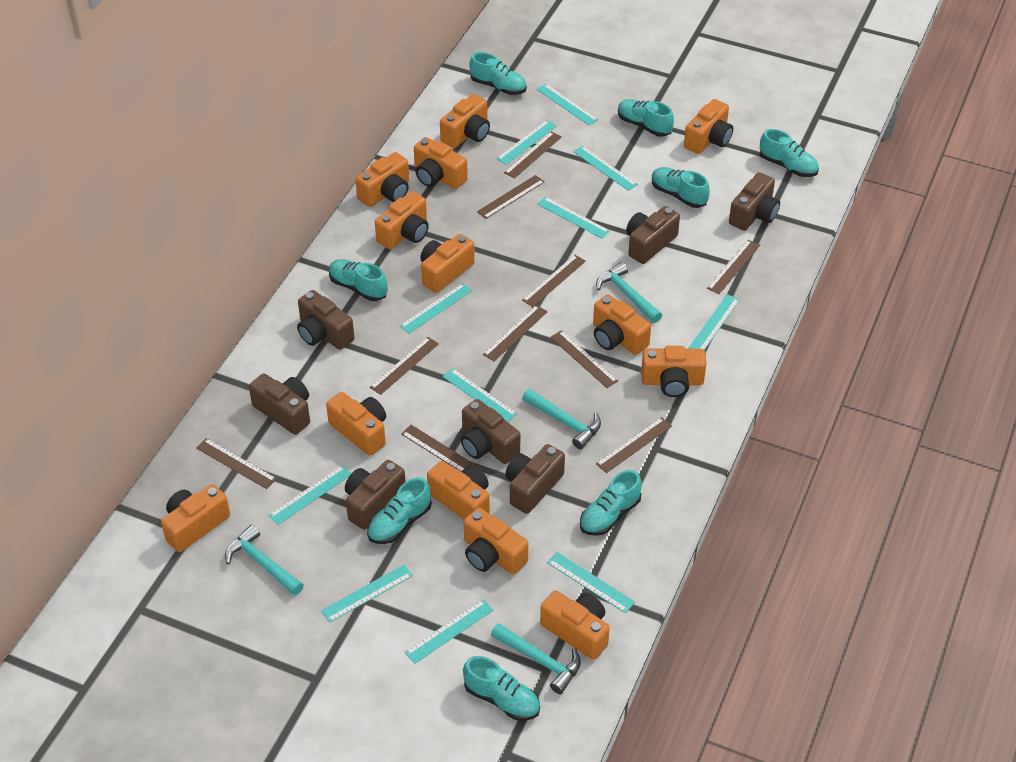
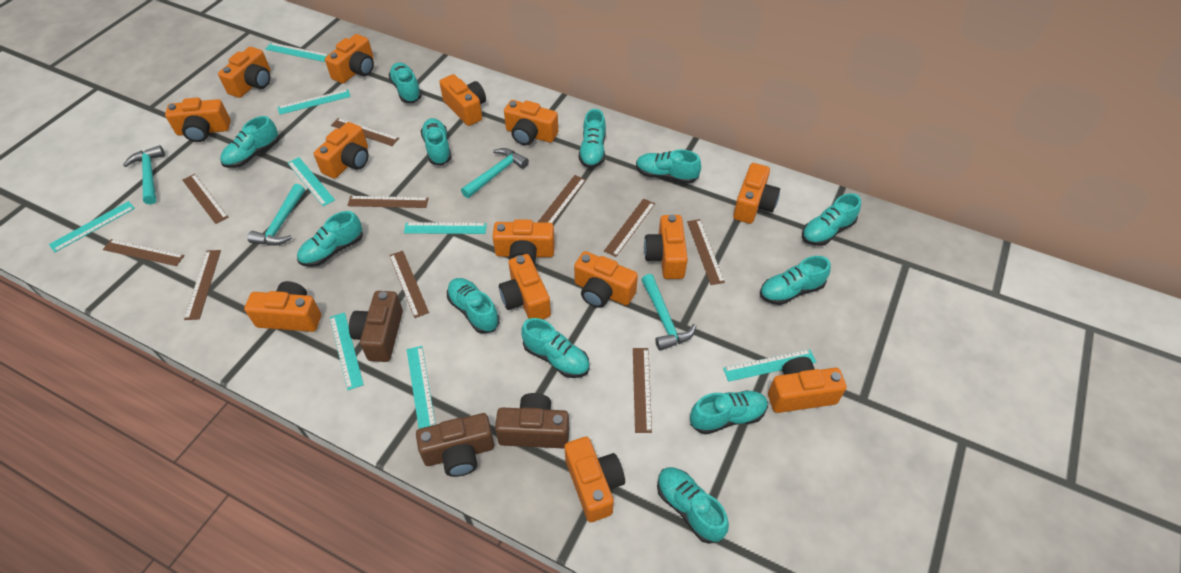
brown camera: 7 -> 3
orange camera: 13 -> 14
turquoise ruler: 11 -> 8
turquoise shoe: 8 -> 12

